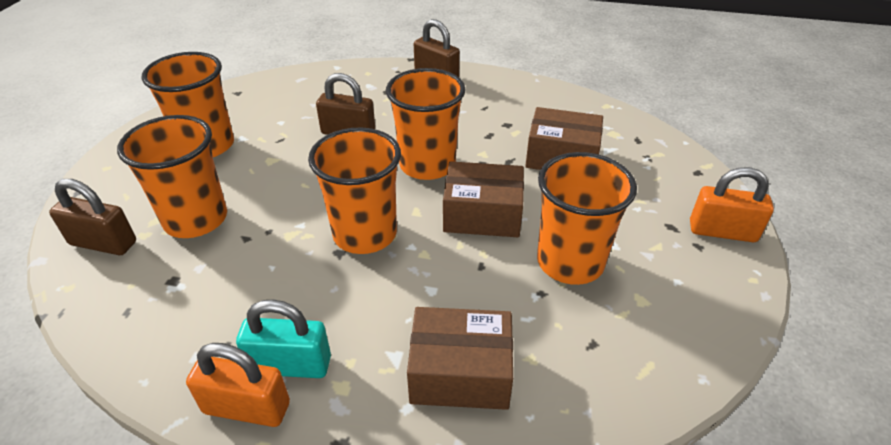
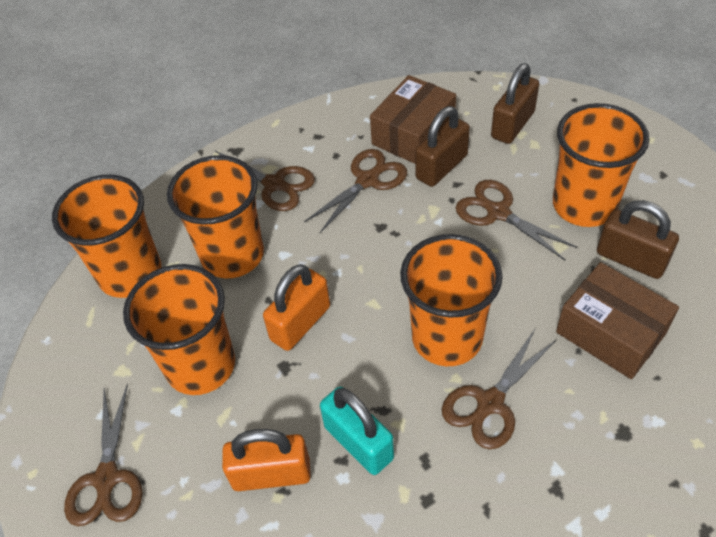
brown box: 3 -> 2
brown scissors: 0 -> 5

